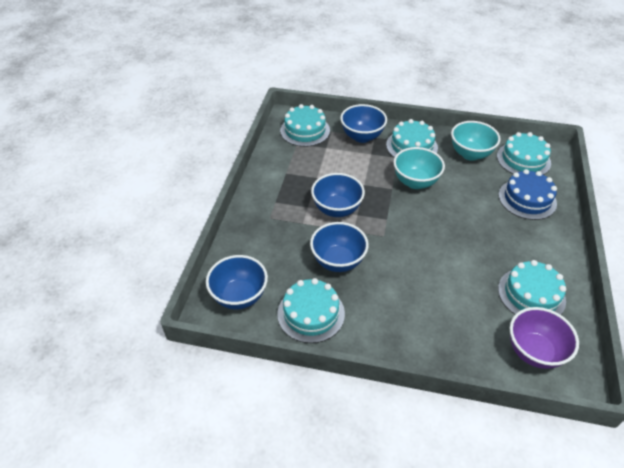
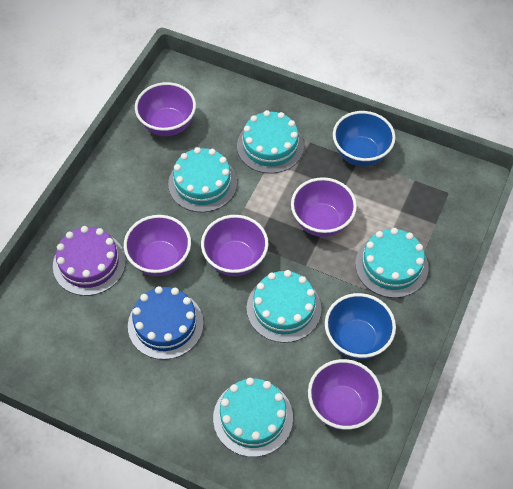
blue bowl: 4 -> 2
purple bowl: 1 -> 5
purple cake: 0 -> 1
turquoise bowl: 2 -> 0

